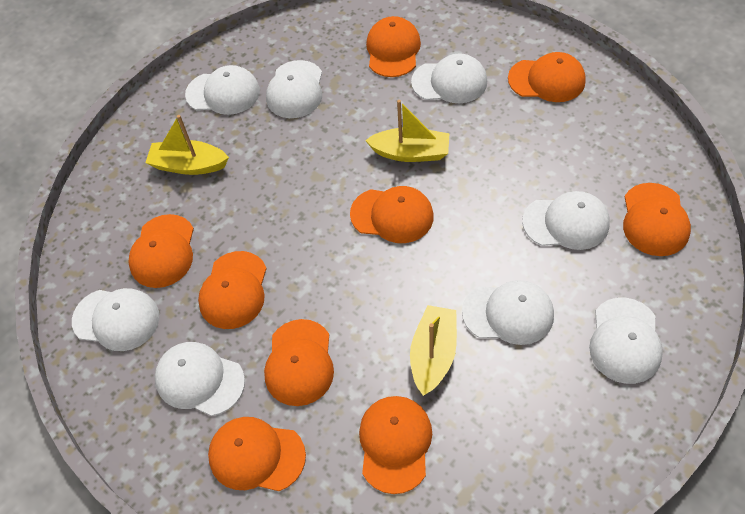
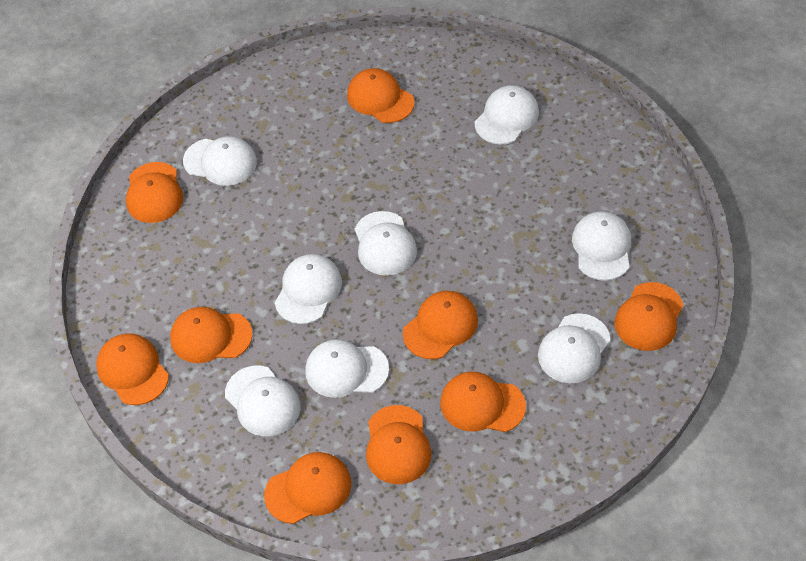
yellow boat: 3 -> 0

